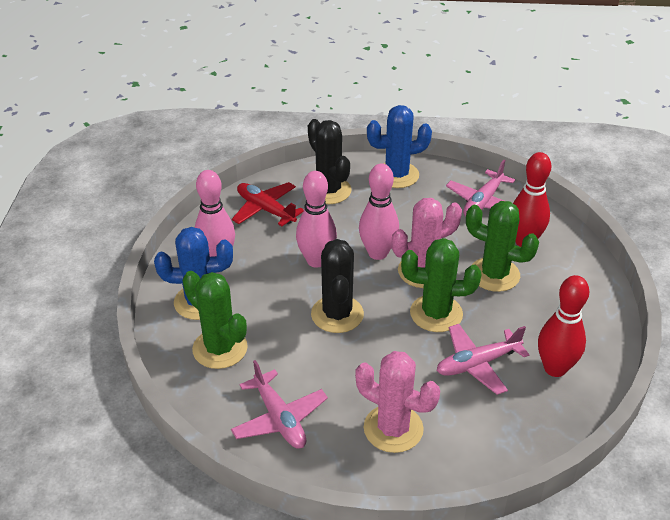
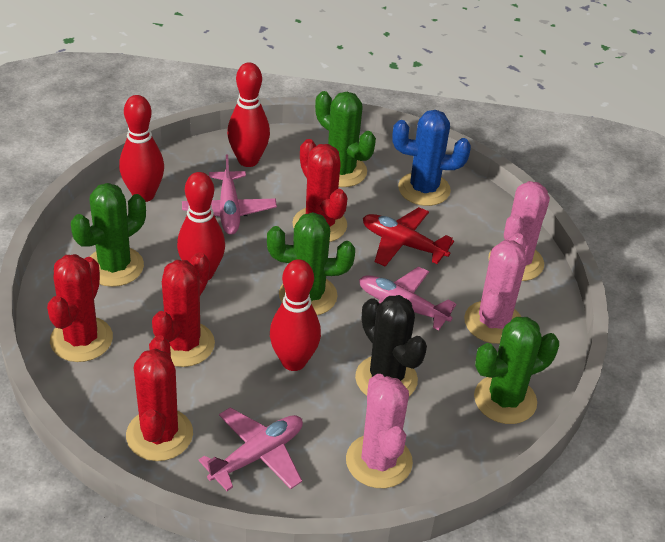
black cactus: 2 -> 1
blue cactus: 2 -> 1
green cactus: 3 -> 4
pink bowling pin: 3 -> 0
pink cactus: 2 -> 3
red bowling pin: 2 -> 4
red cactus: 0 -> 4

